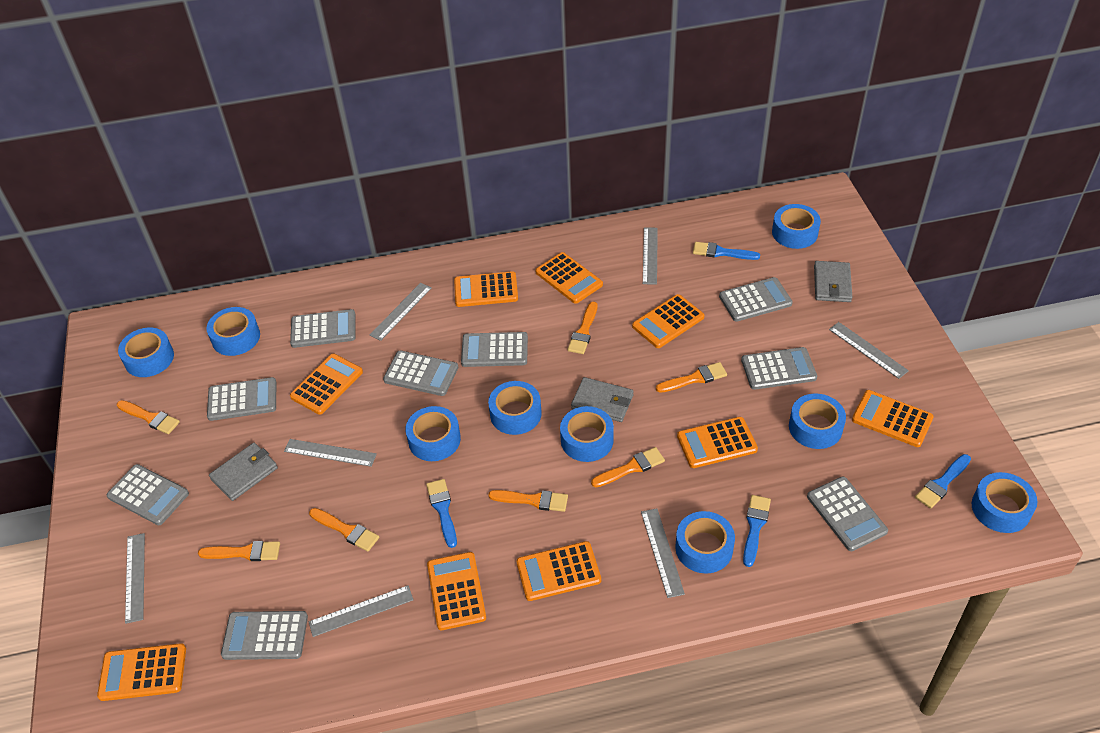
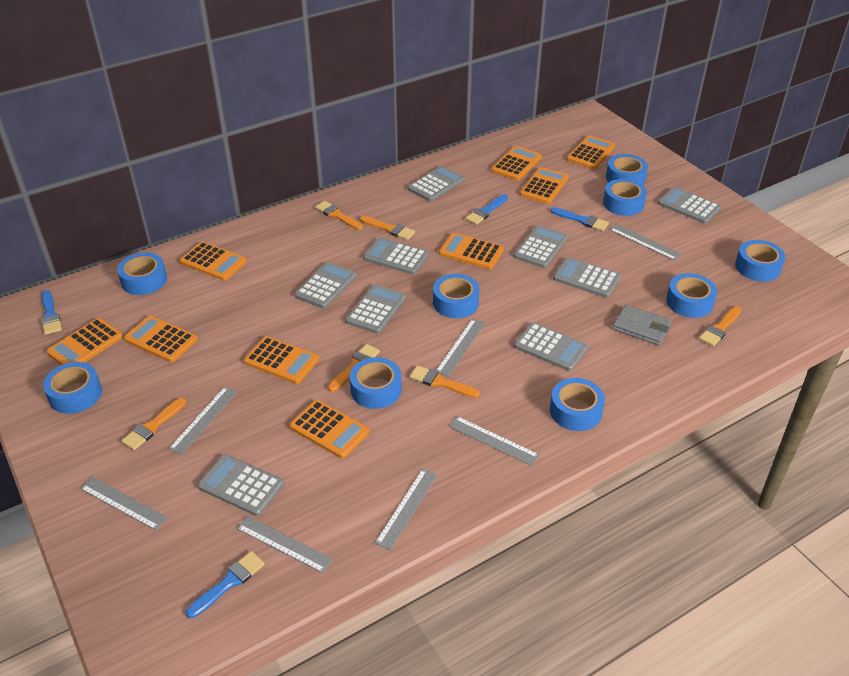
grey wallet: 3 -> 1
orange brush: 7 -> 6

